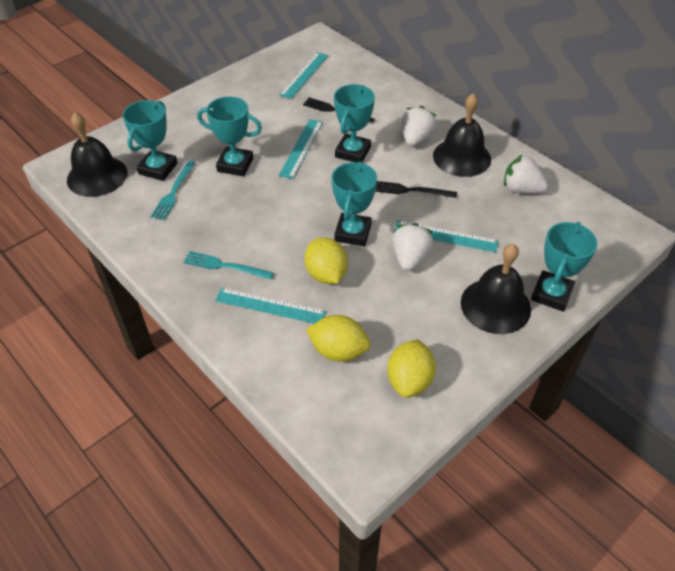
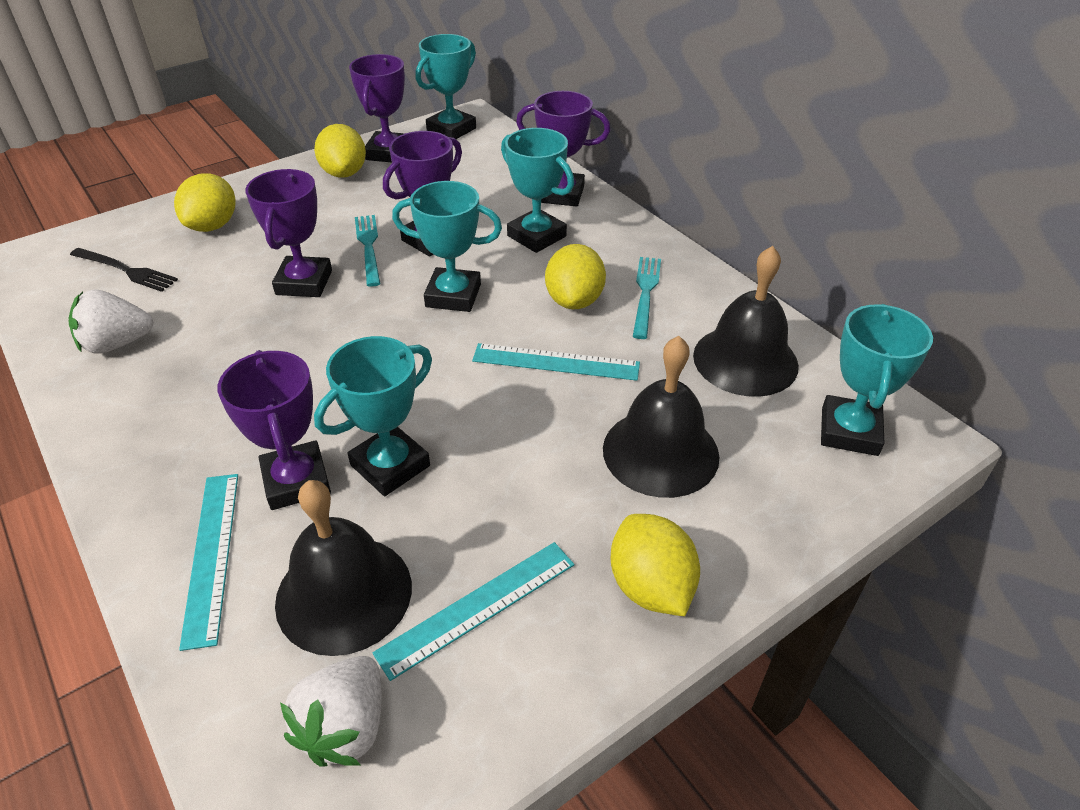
black fork: 2 -> 1
purple trophy: 0 -> 5
turquoise ruler: 4 -> 3
white strawberry: 3 -> 2
yellow lemon: 3 -> 4

